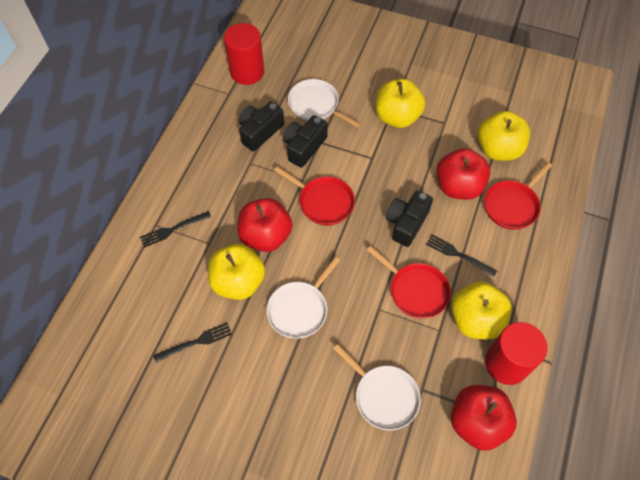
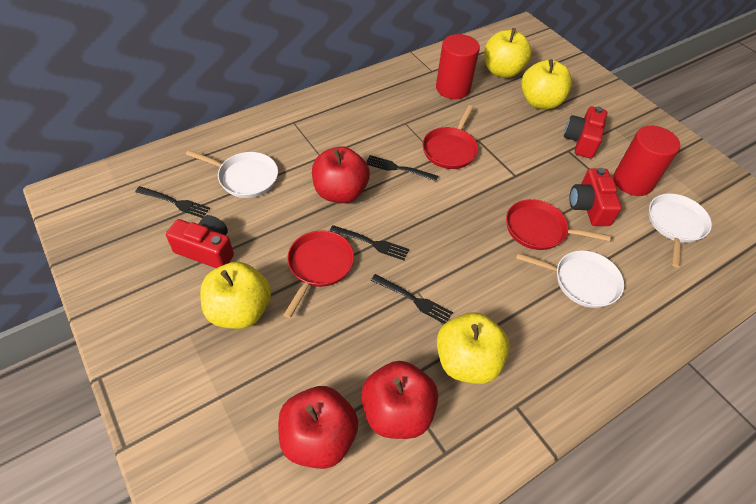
black camera: 3 -> 0
black fork: 3 -> 4
red camera: 0 -> 3

